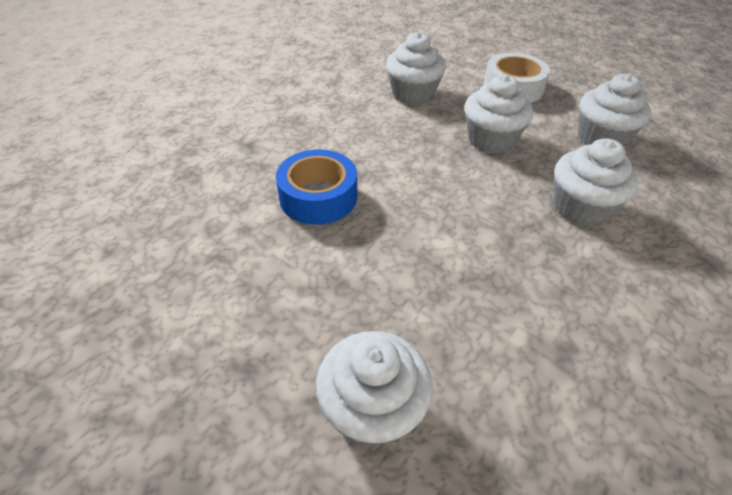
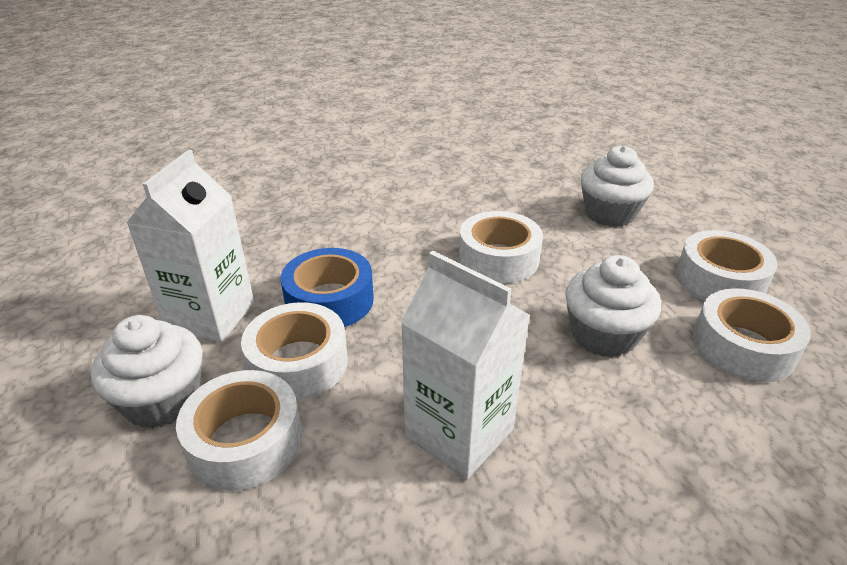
white carton: 0 -> 2
white cupcake: 5 -> 3
white tape: 1 -> 5

